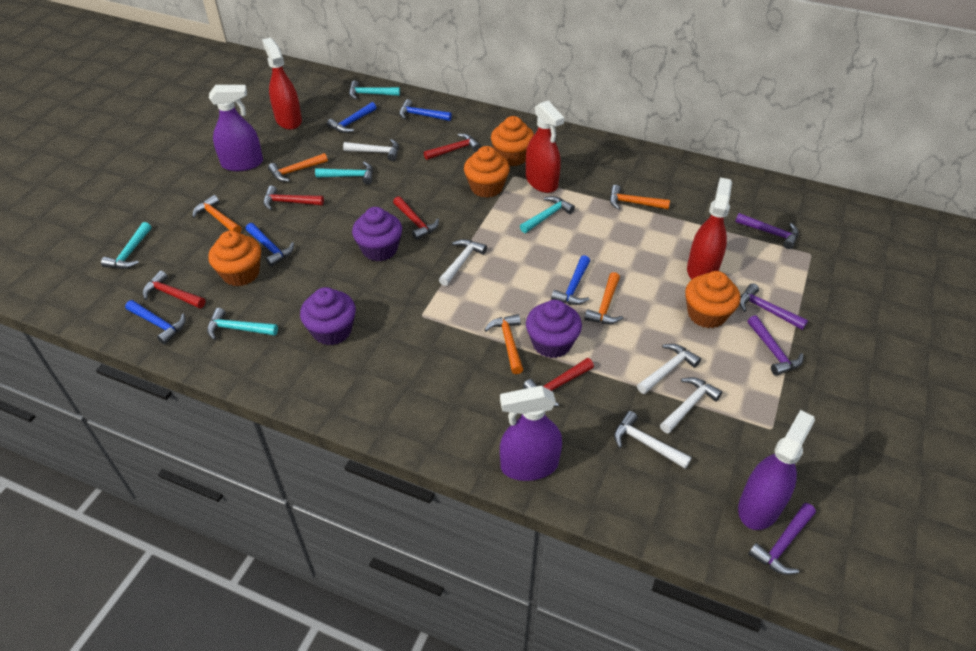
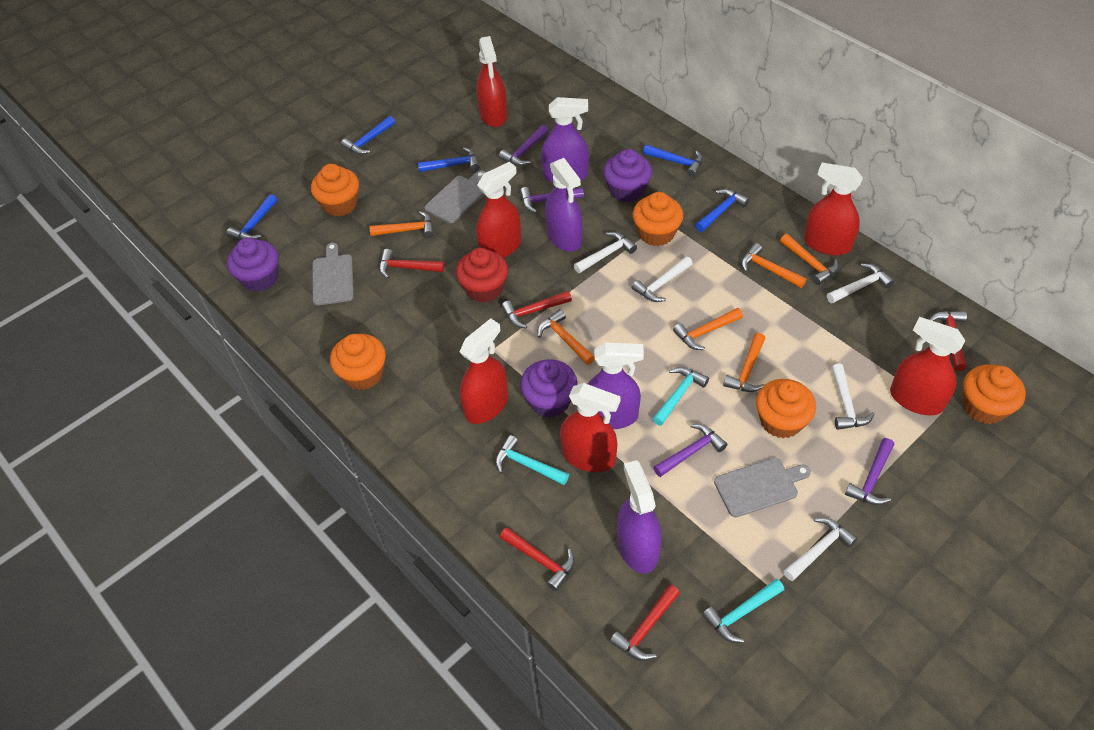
grey cutting board: 0 -> 3
orange cupcake: 4 -> 5
orange hammer: 5 -> 6
purple spray bottle: 3 -> 4
red cupcake: 0 -> 1
red spray bottle: 3 -> 6
turquoise hammer: 5 -> 3

